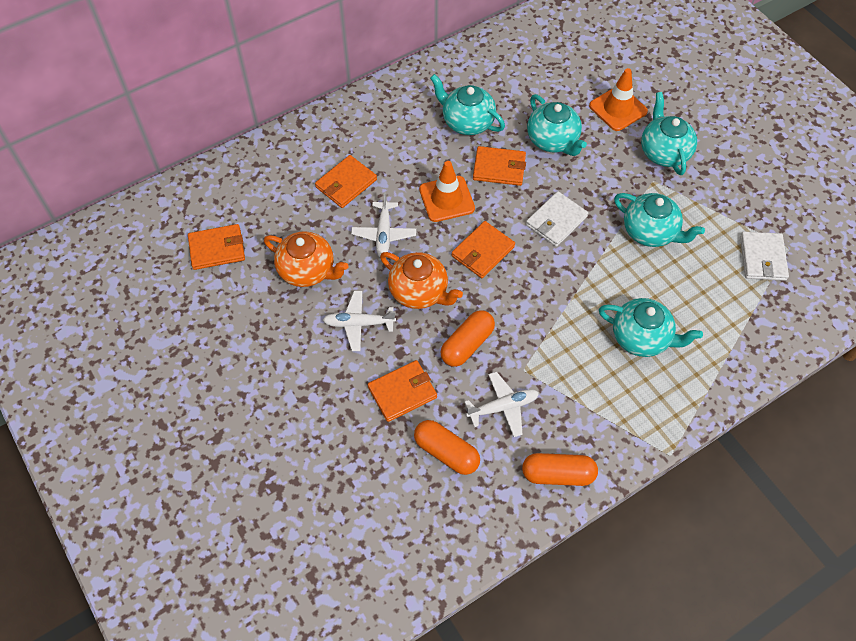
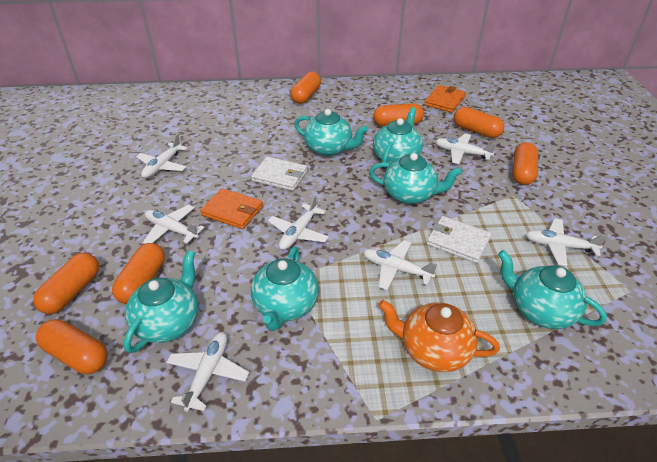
orange capsule: 3 -> 7
orange teapot: 2 -> 1
orange traffic cone: 2 -> 0
orange wallet: 5 -> 2
turquoise teapot: 5 -> 6
white plane: 3 -> 7

